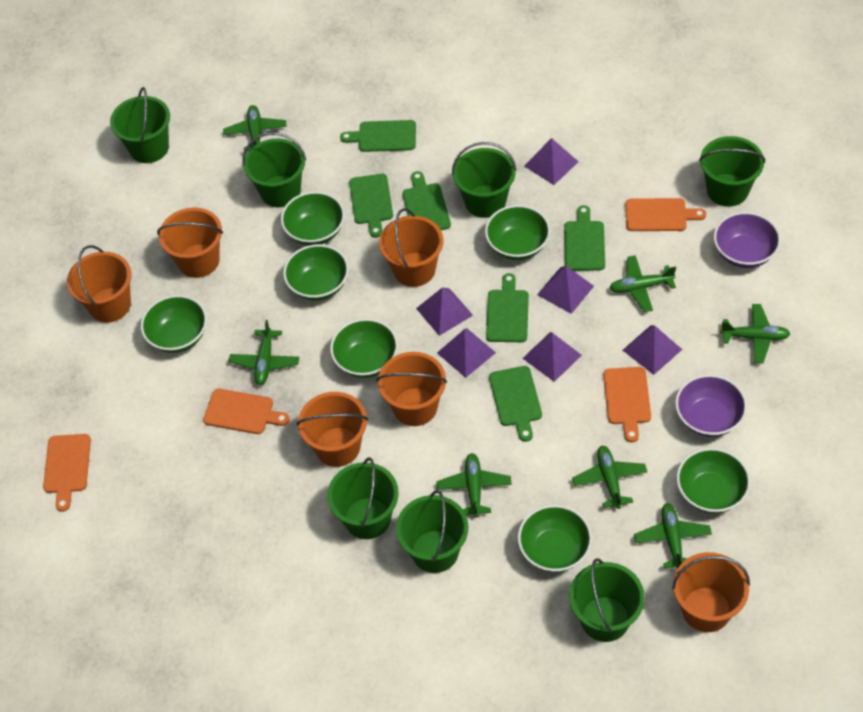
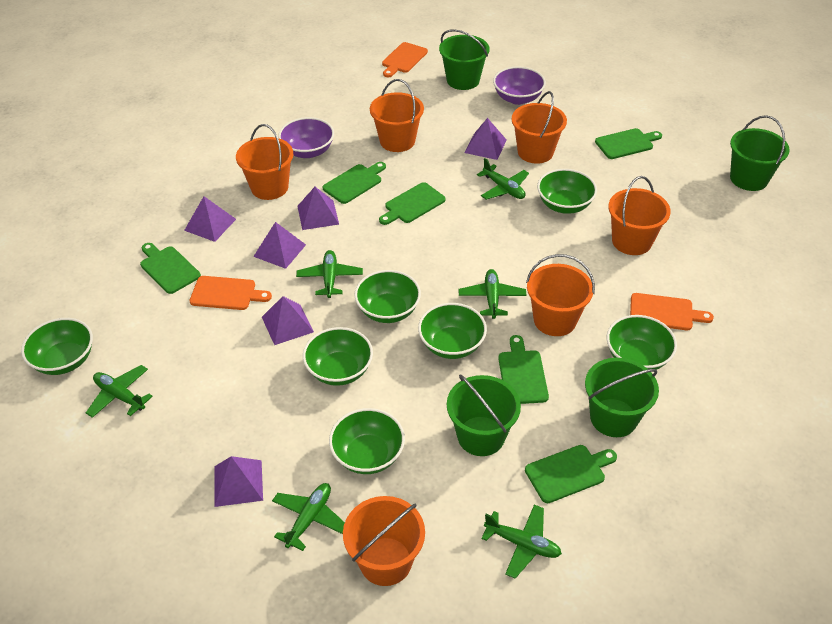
green bucket: 7 -> 4
green plane: 7 -> 6
orange cutting board: 4 -> 3

